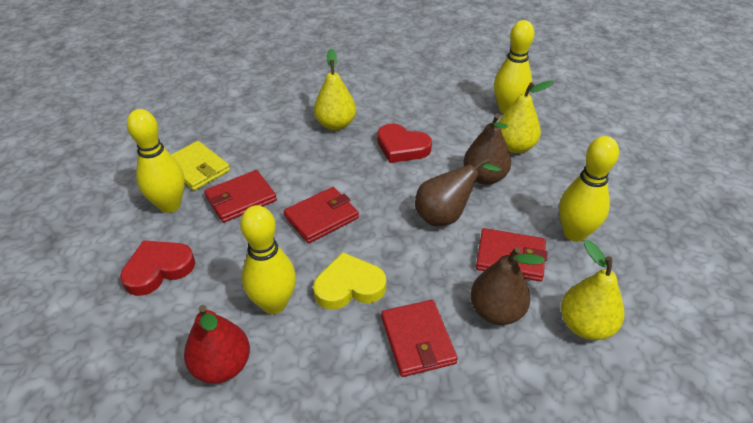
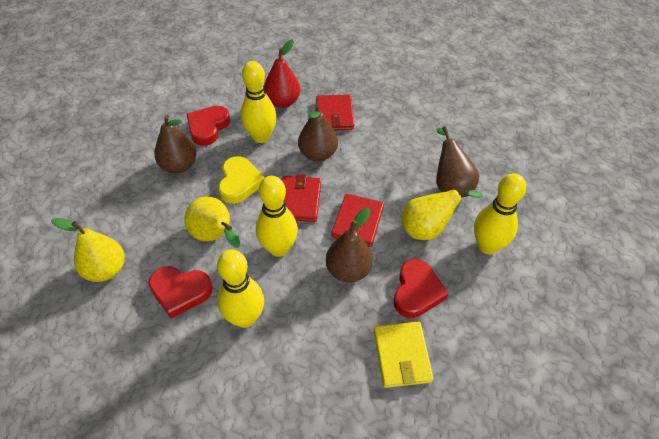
brown pear: 3 -> 4
red heart: 2 -> 3
red wallet: 4 -> 3

